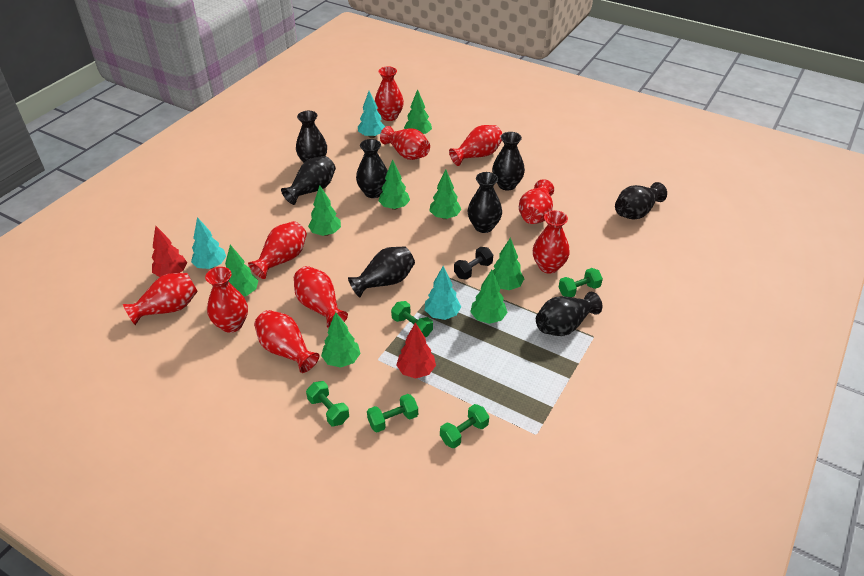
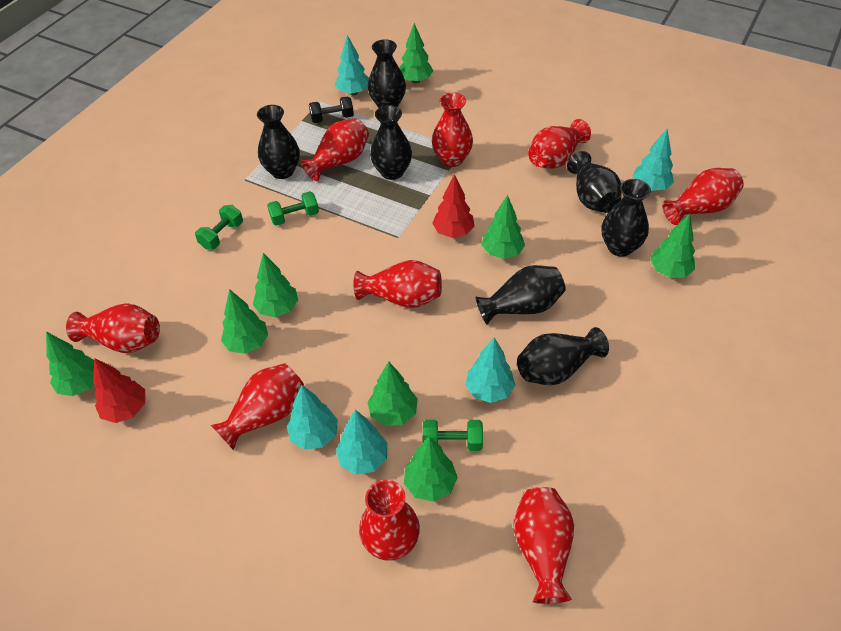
black vase: 8 -> 7
green dumbbell: 5 -> 3
red vase: 10 -> 9
turquoise tree: 3 -> 5

